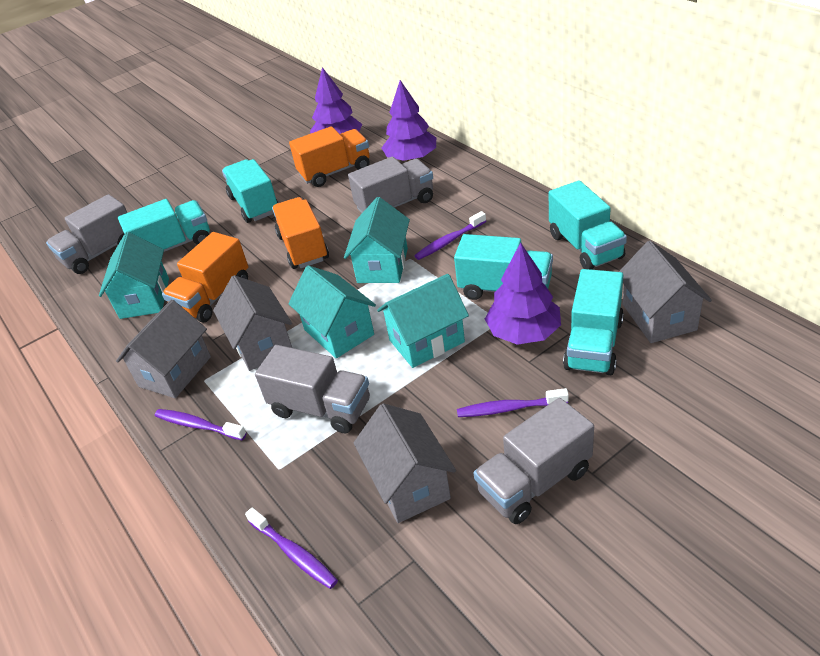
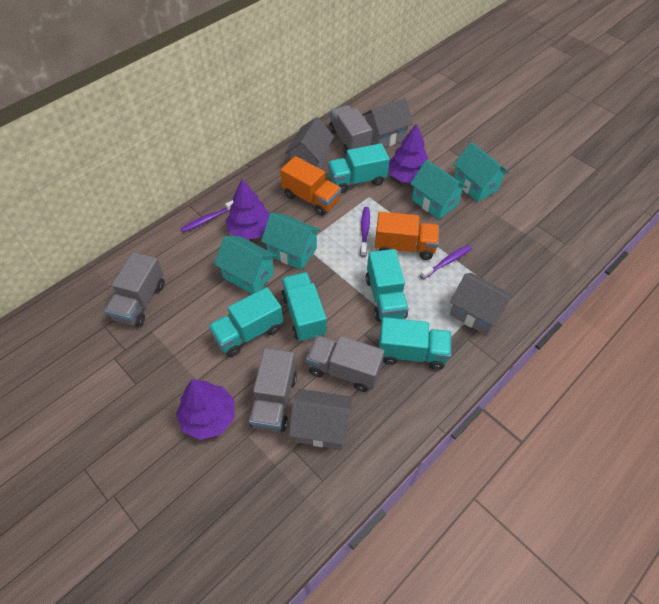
orange truck: 3 -> 2
purple toothbrush: 4 -> 3

